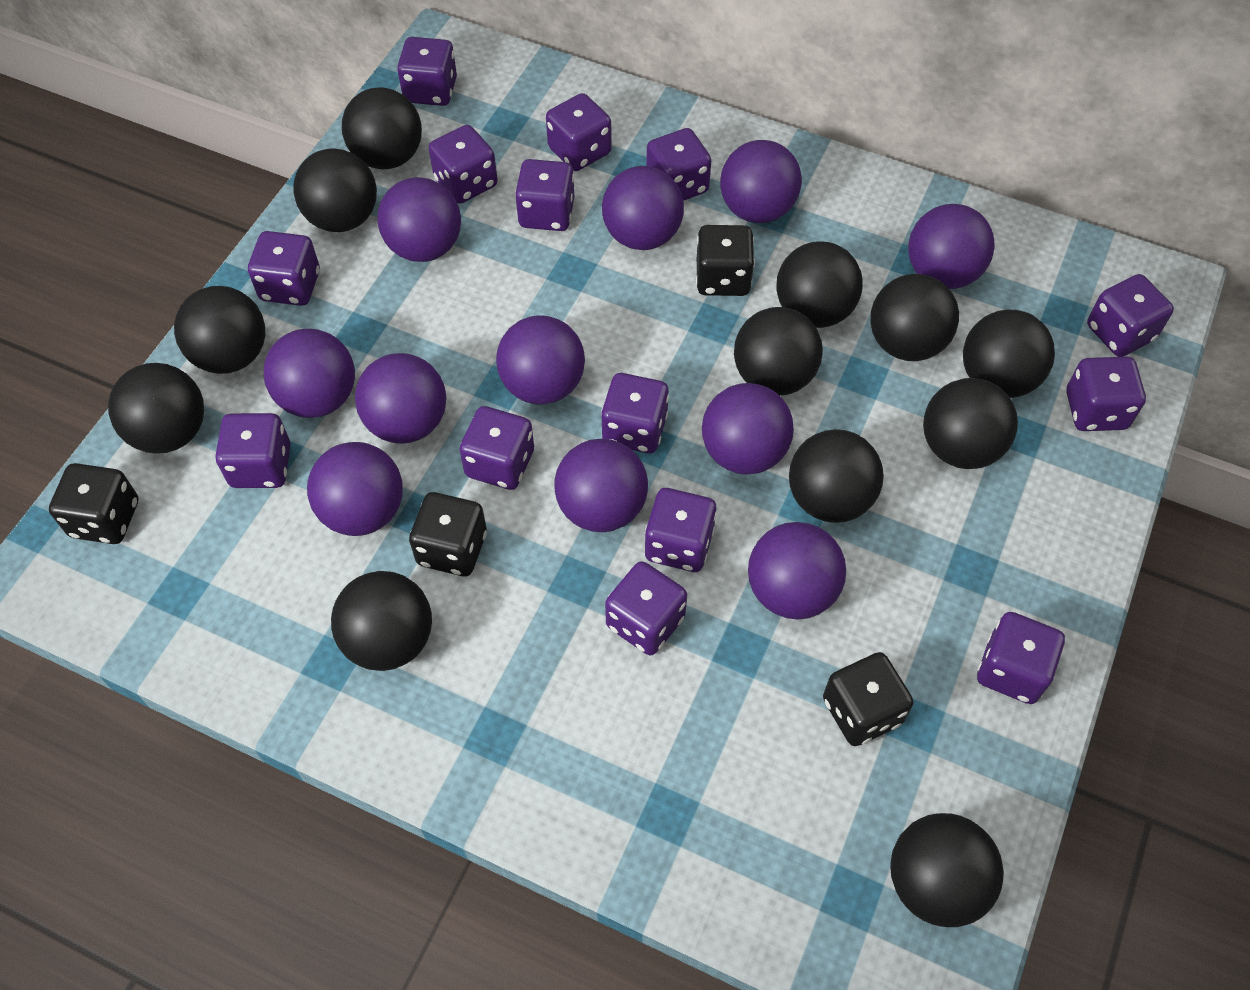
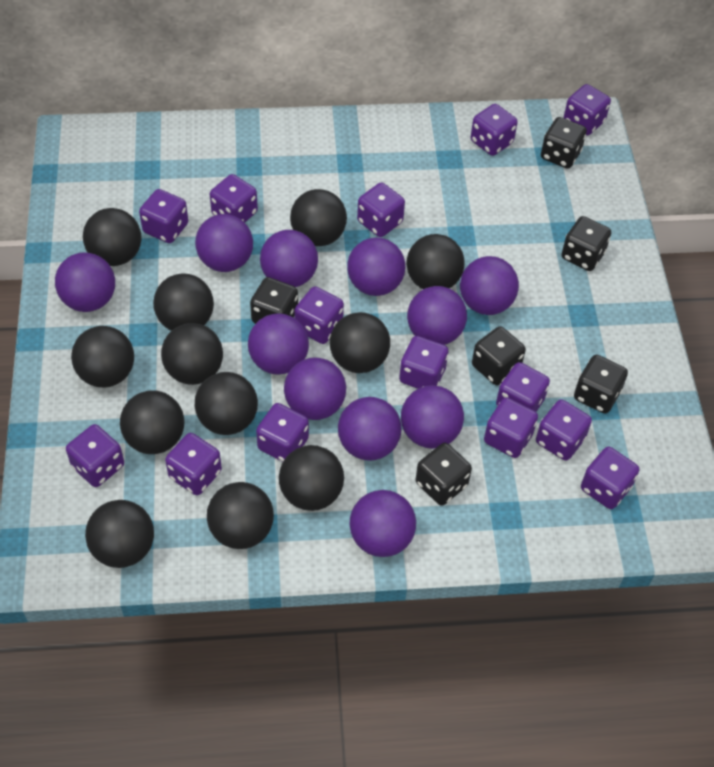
black dice: 4 -> 6

